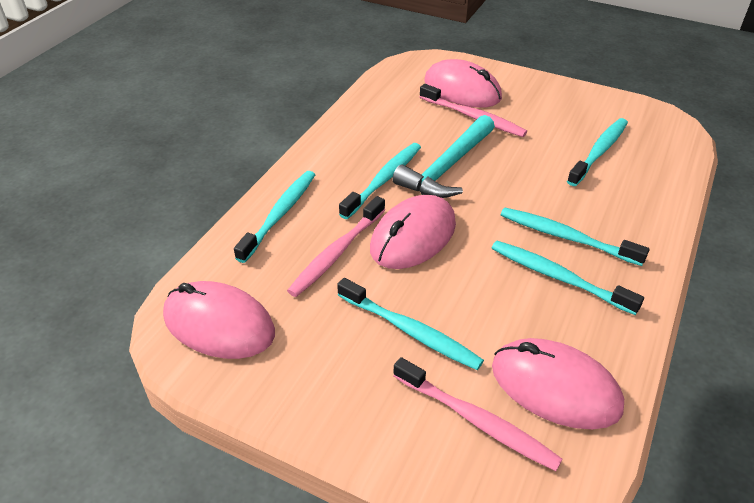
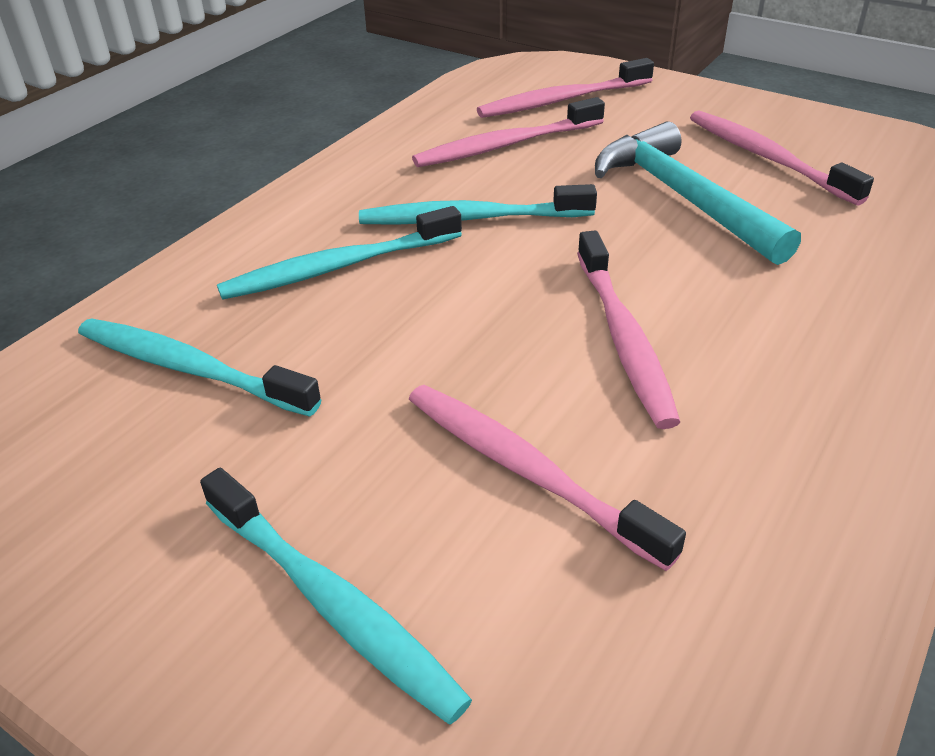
pink mouse: 4 -> 0
pink toothbrush: 3 -> 5
turquoise toothbrush: 6 -> 4

